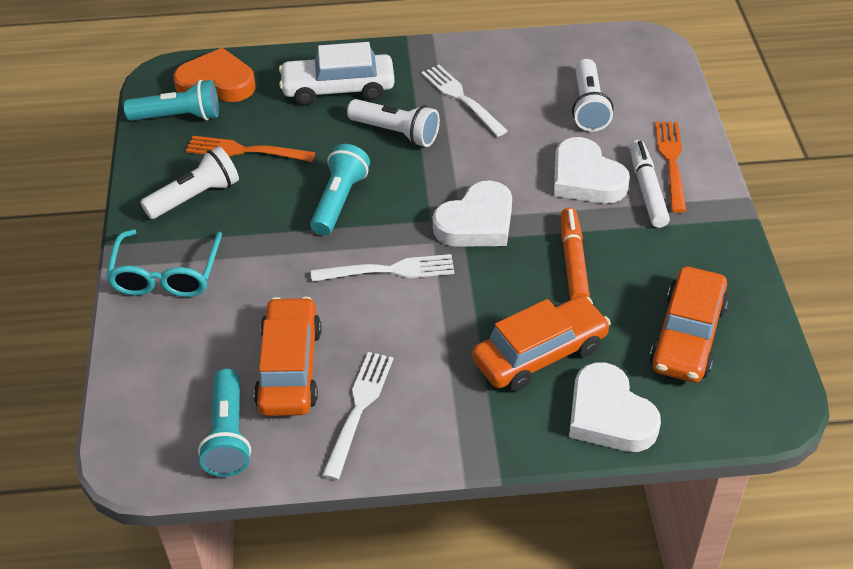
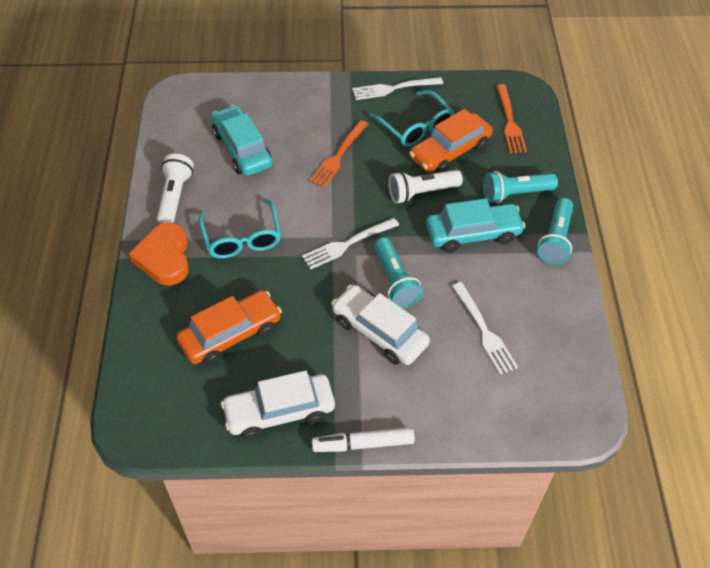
orange car: 3 -> 2
orange marker: 1 -> 0
turquoise car: 0 -> 2
turquoise glasses: 1 -> 2
white car: 1 -> 2
white flashlight: 3 -> 2
white heart: 3 -> 0

